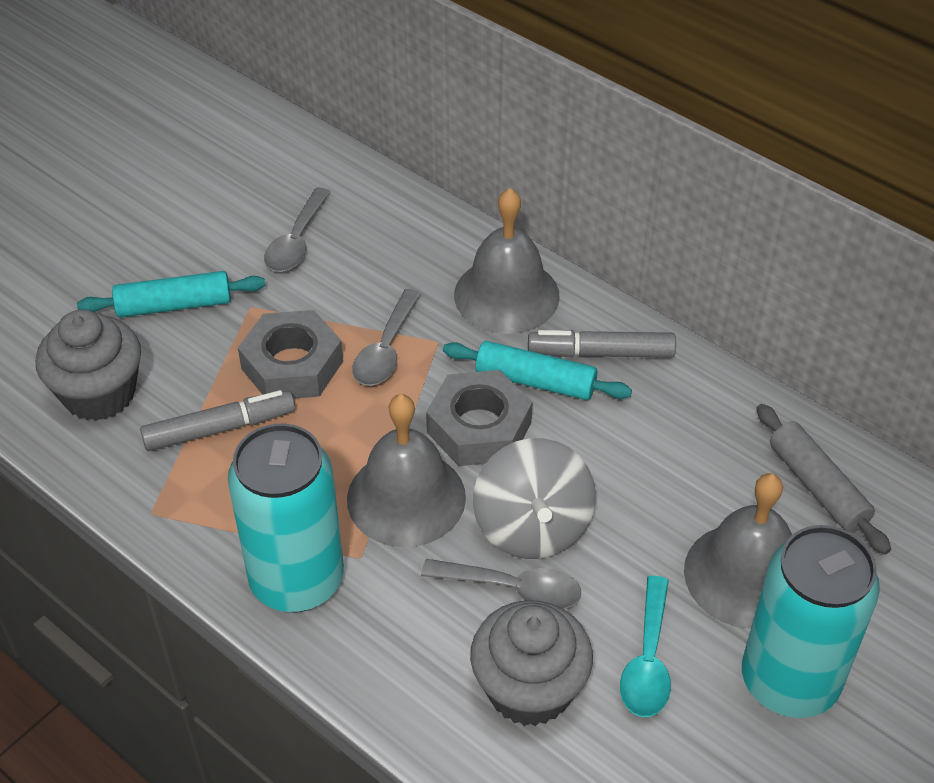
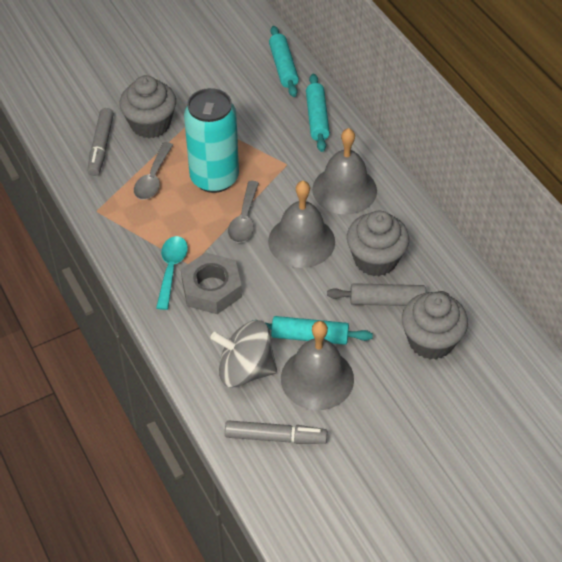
grey cupcake: 2 -> 3
grey nut: 2 -> 1
grey spoon: 3 -> 2
turquoise can: 2 -> 1
turquoise rolling pin: 2 -> 3

